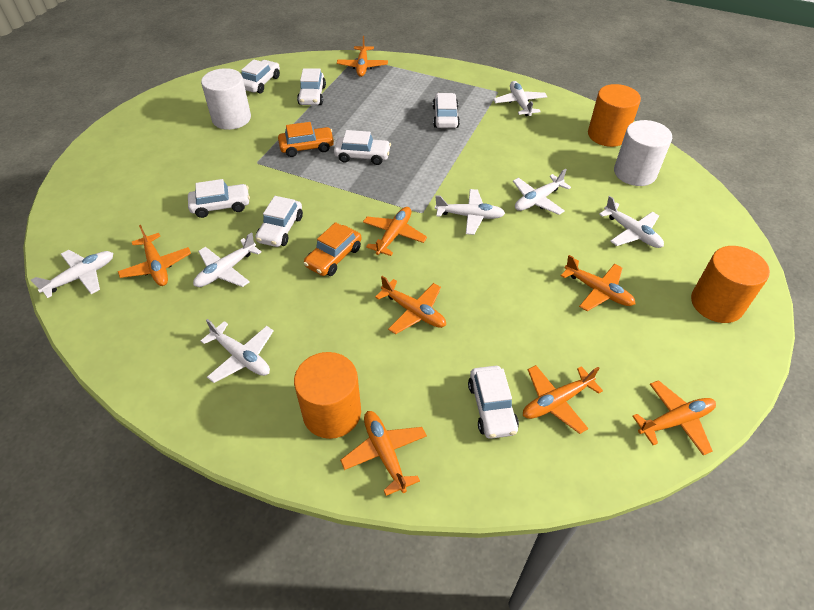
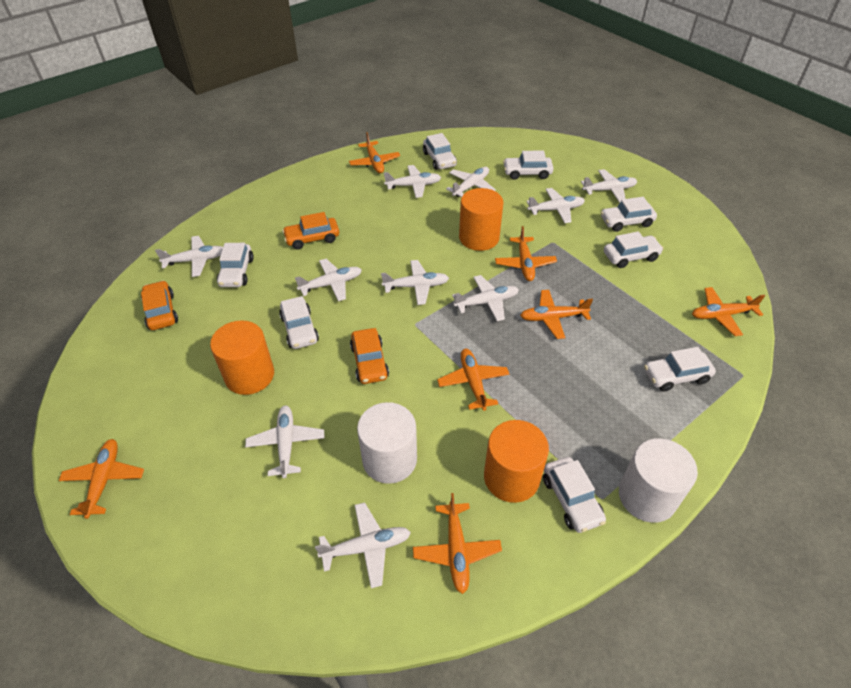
orange car: 2 -> 3
orange plane: 8 -> 7
white car: 7 -> 8
white plane: 7 -> 10

